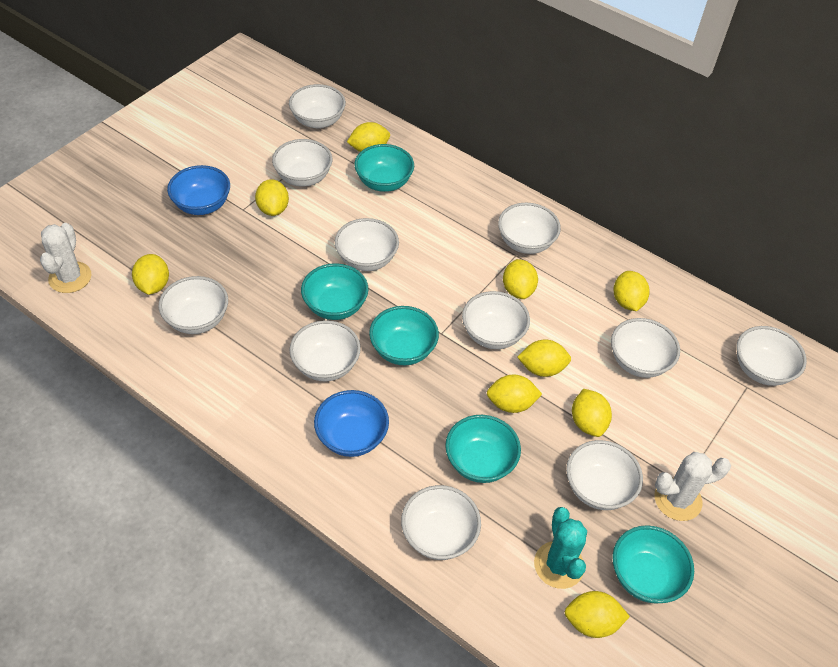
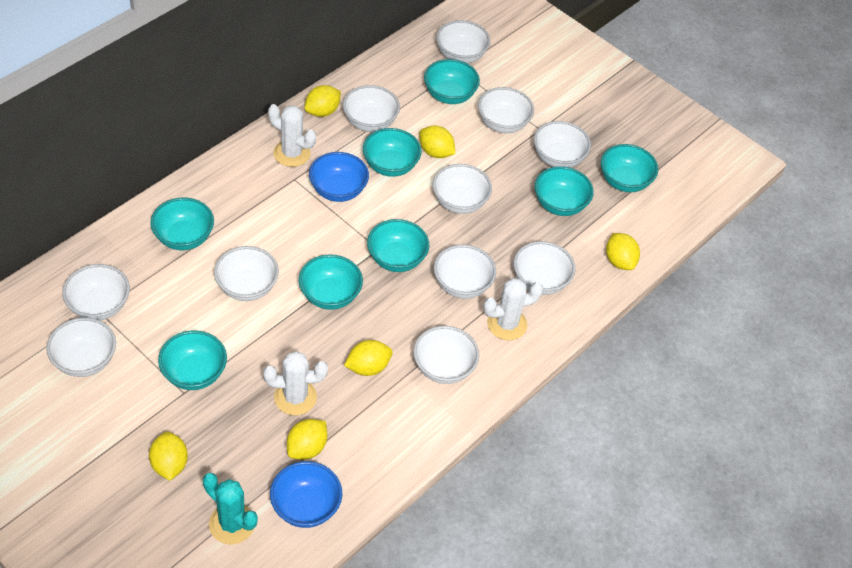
turquoise bowl: 5 -> 8
white cactus: 2 -> 3
yellow lemon: 9 -> 6

